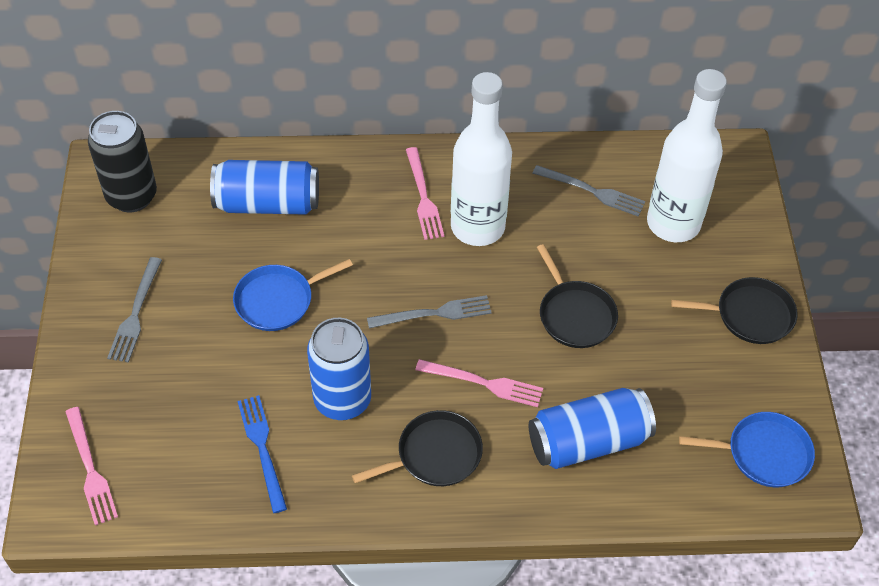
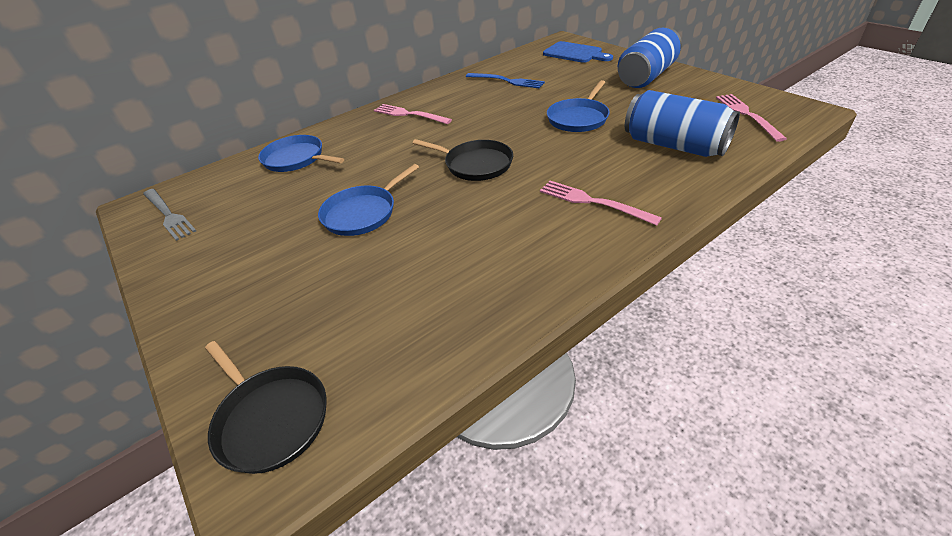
black can: 1 -> 0
black pan: 3 -> 2
blue can: 3 -> 2
blue cutting board: 0 -> 1
blue pan: 2 -> 3
grey fork: 3 -> 1
white bottle: 2 -> 0

